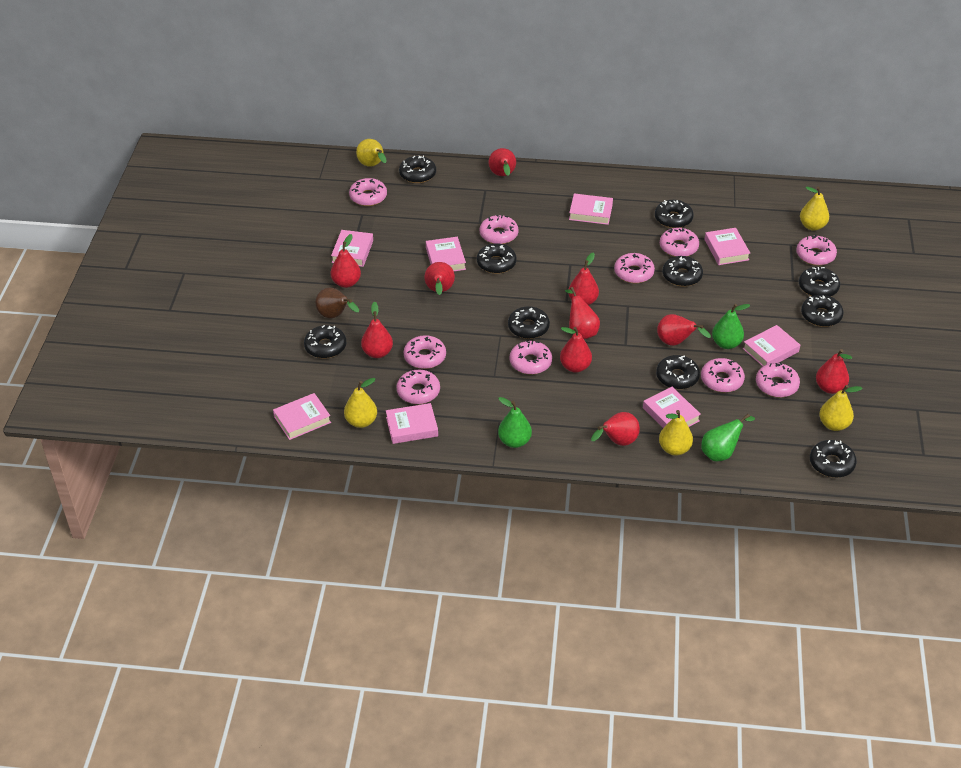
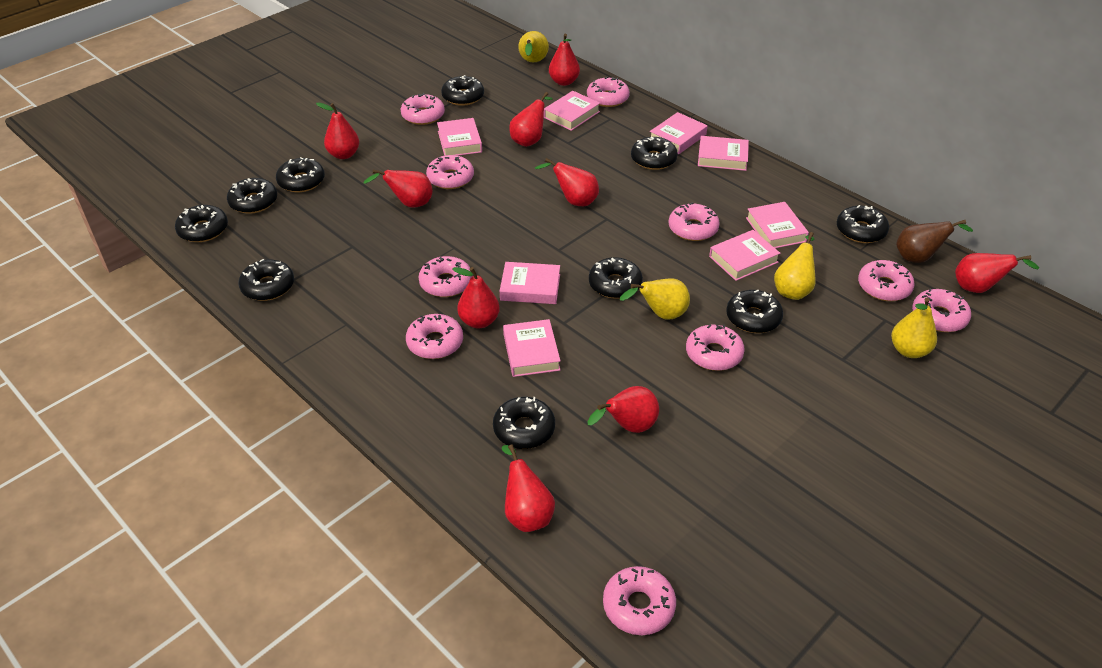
green pear: 3 -> 0
red pear: 10 -> 9
yellow pear: 5 -> 4

